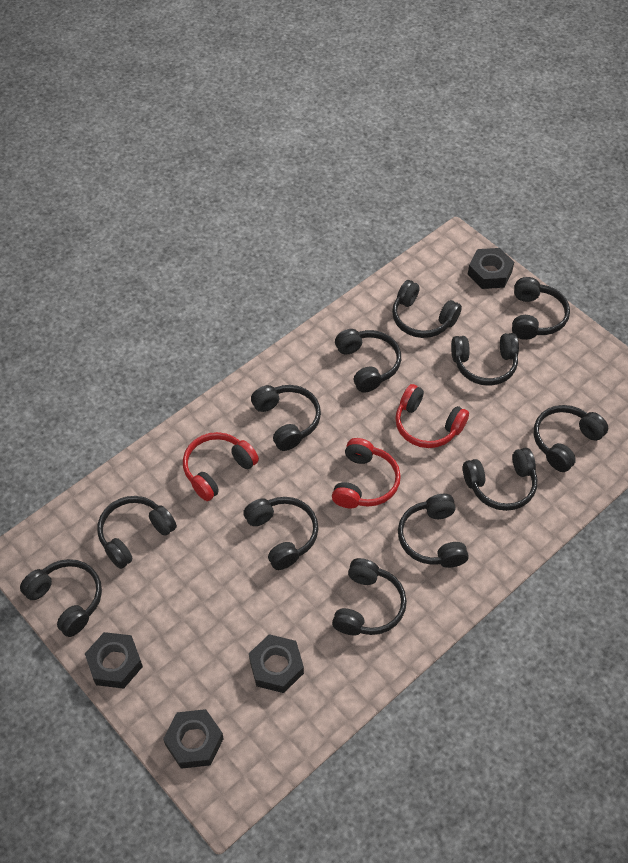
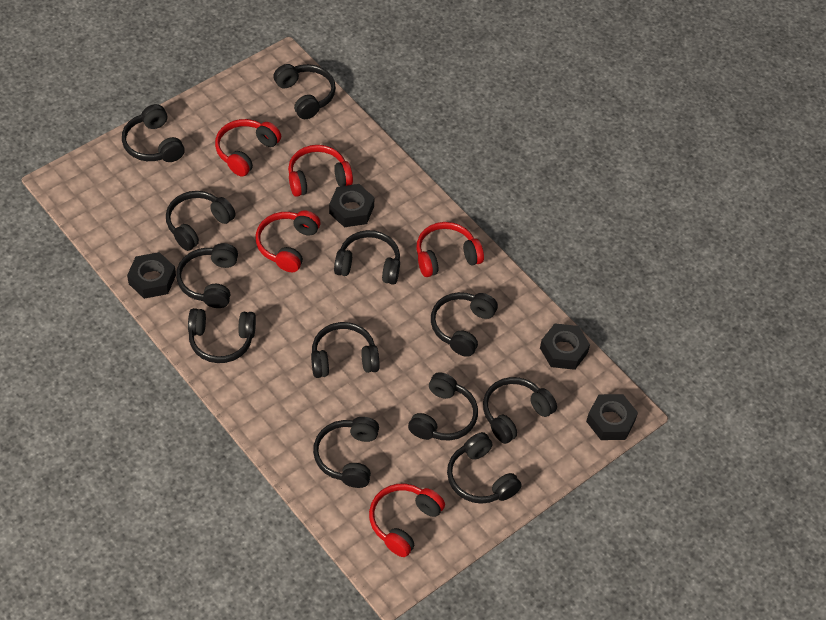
red headphones: 3 -> 5

